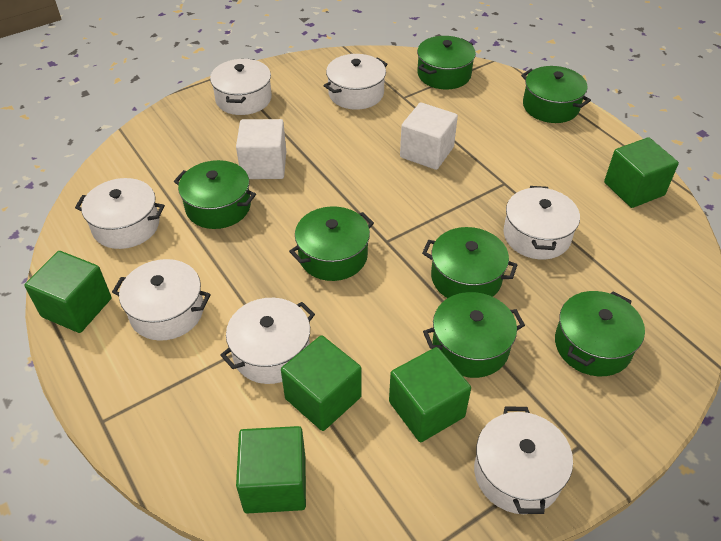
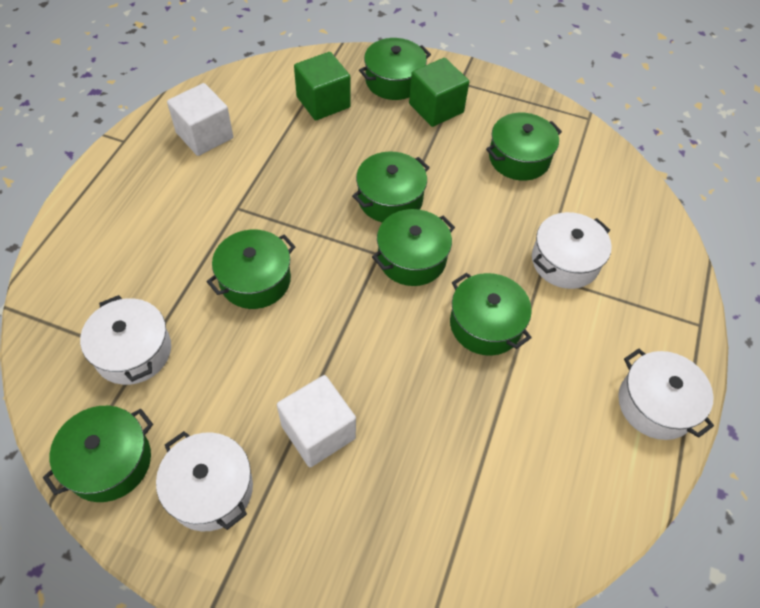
green cube: 5 -> 2
white pot: 7 -> 4

